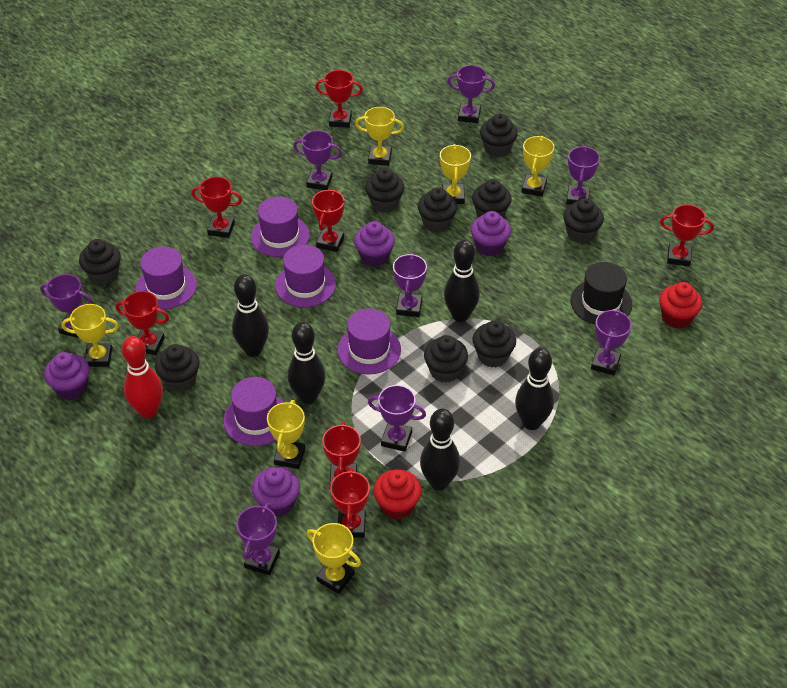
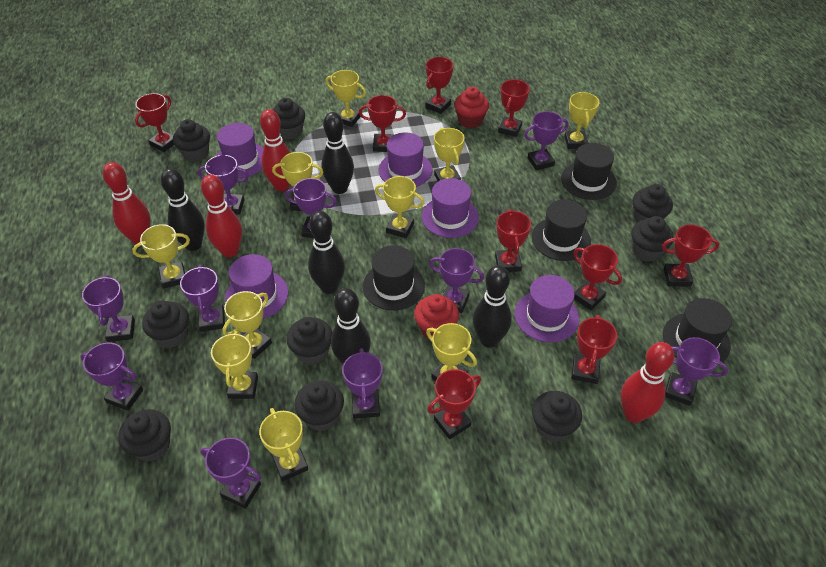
black hat: 1 -> 4
purple cupcake: 4 -> 0
purple trophy: 8 -> 10
red bowling pin: 1 -> 4
red trophy: 7 -> 9
yellow trophy: 6 -> 10

